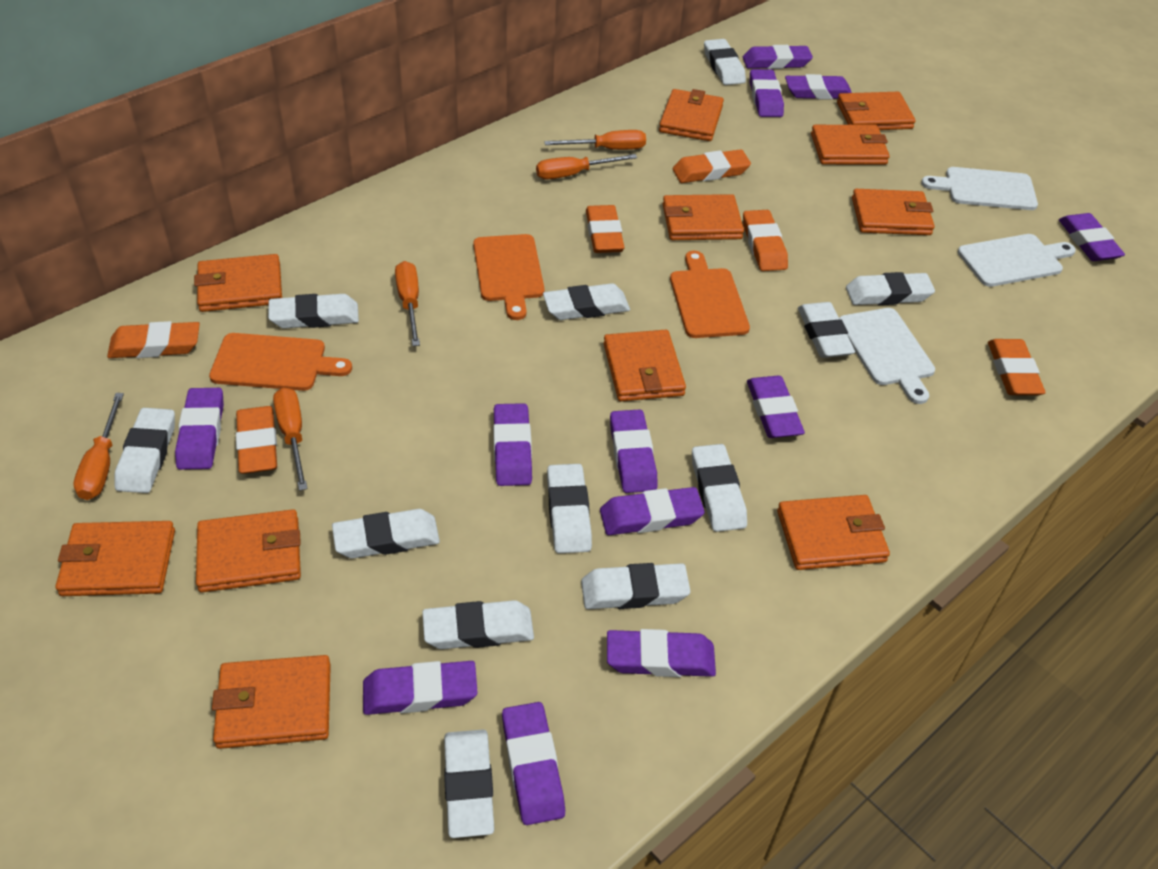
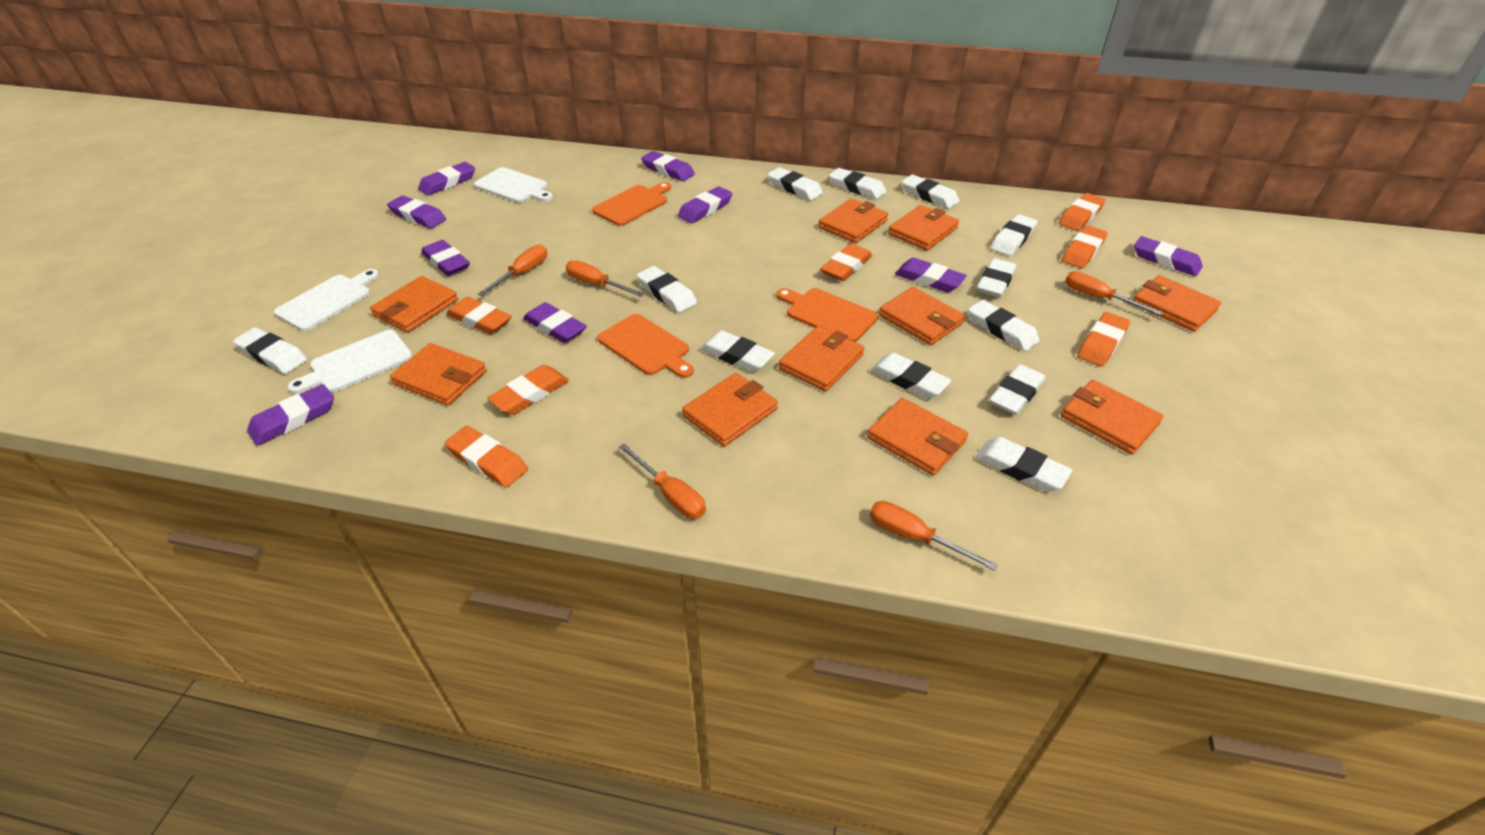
orange eraser: 6 -> 7
orange wallet: 11 -> 10
purple eraser: 12 -> 9

